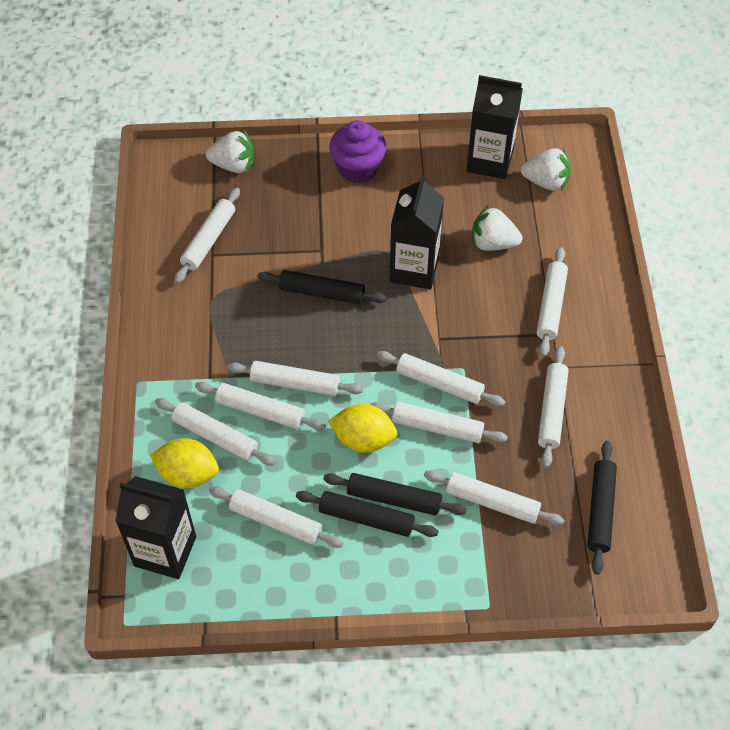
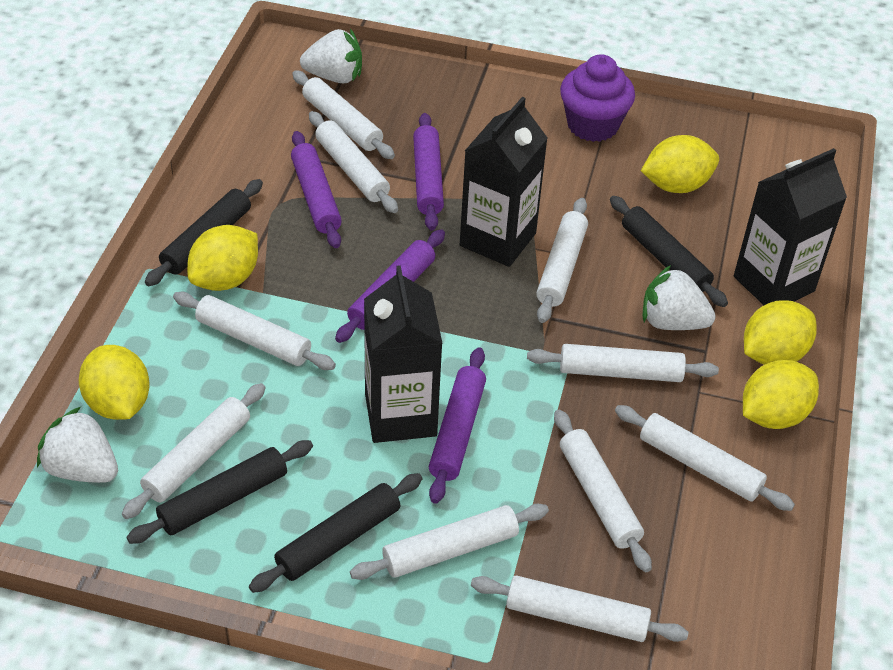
purple rolling pin: 0 -> 4
yellow lemon: 2 -> 5

